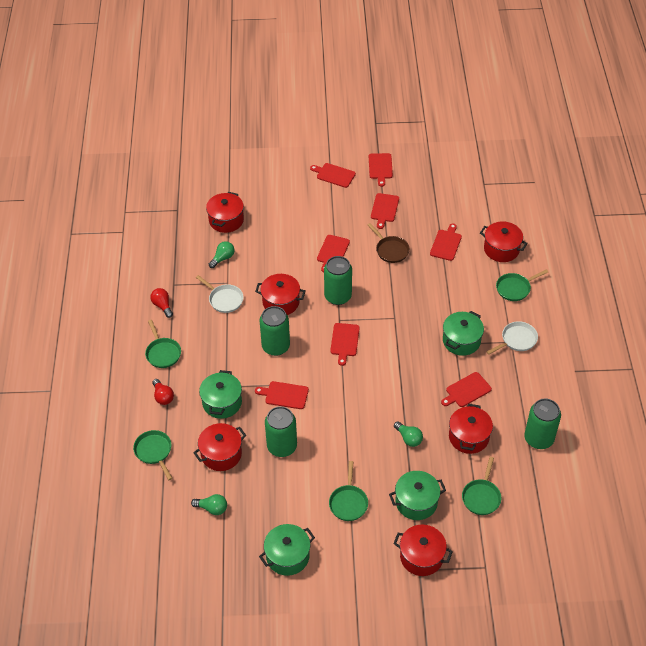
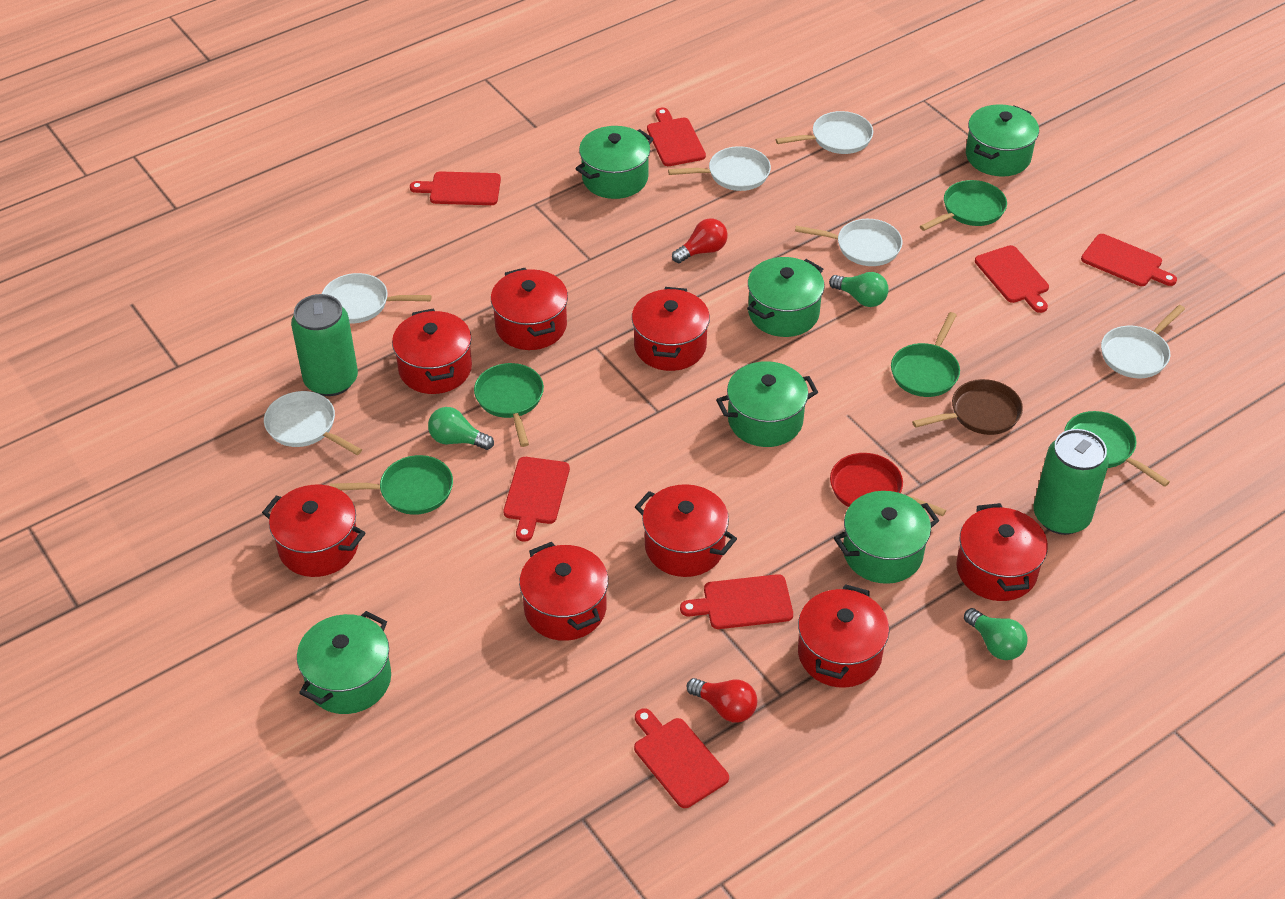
green can: 4 -> 2
green pot: 4 -> 6
red cutting board: 8 -> 7
red pan: 0 -> 1
red pot: 6 -> 8
white pan: 2 -> 6

